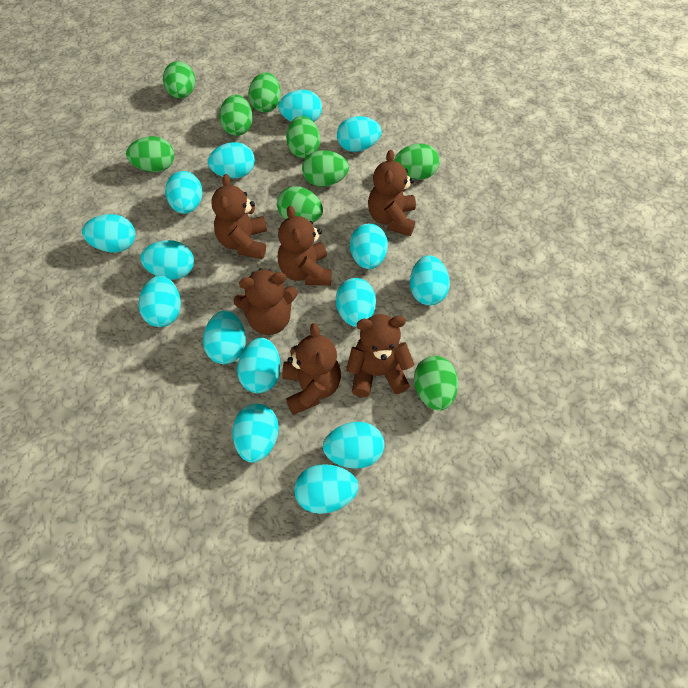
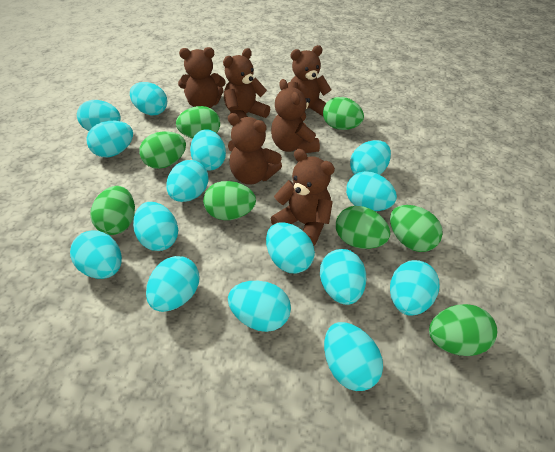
green egg: 9 -> 8

